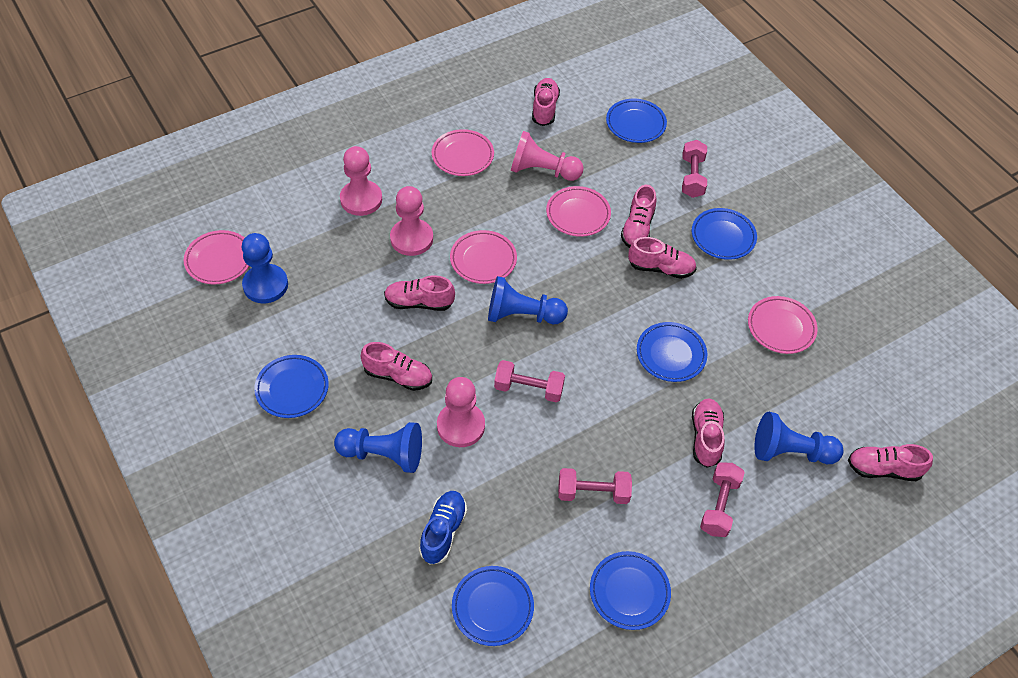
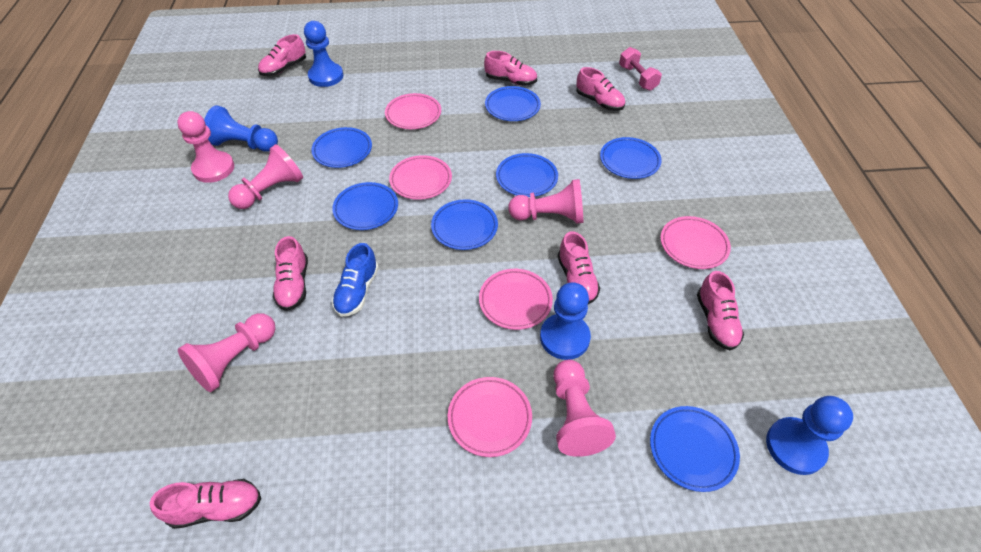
blue plate: 6 -> 7
pink dumbbell: 4 -> 1
pink pawn: 4 -> 5

